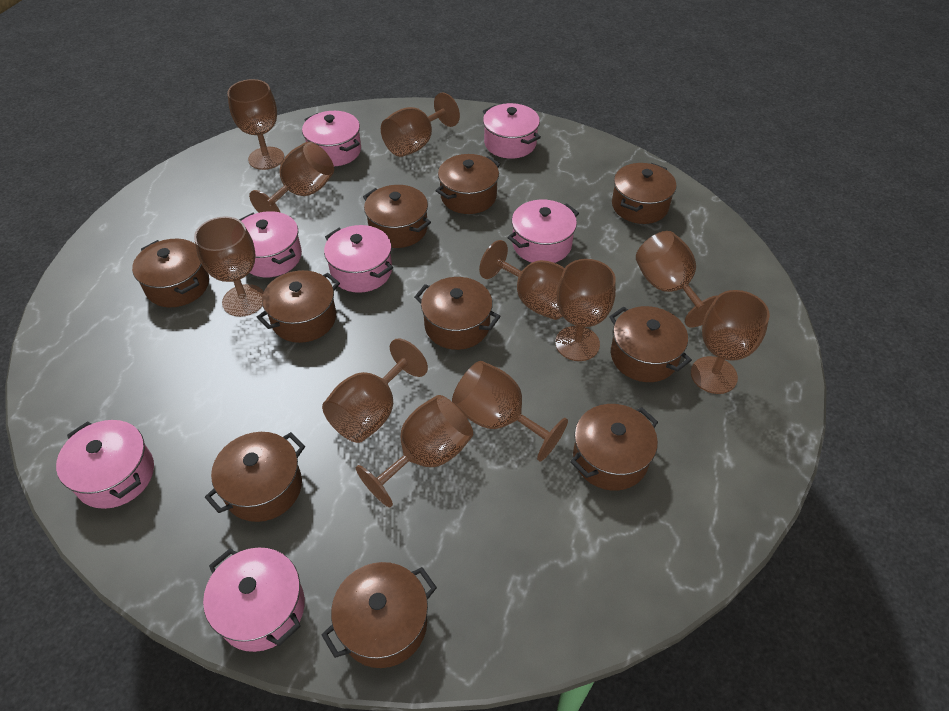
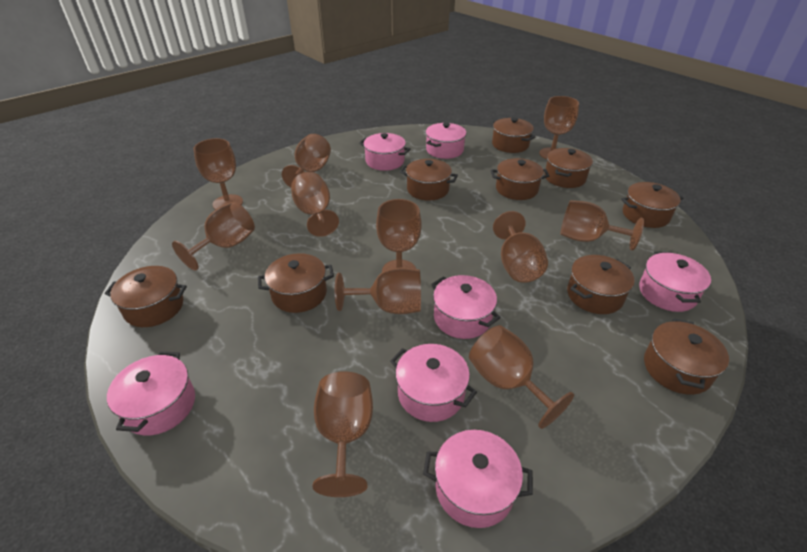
brown pot: 10 -> 9

